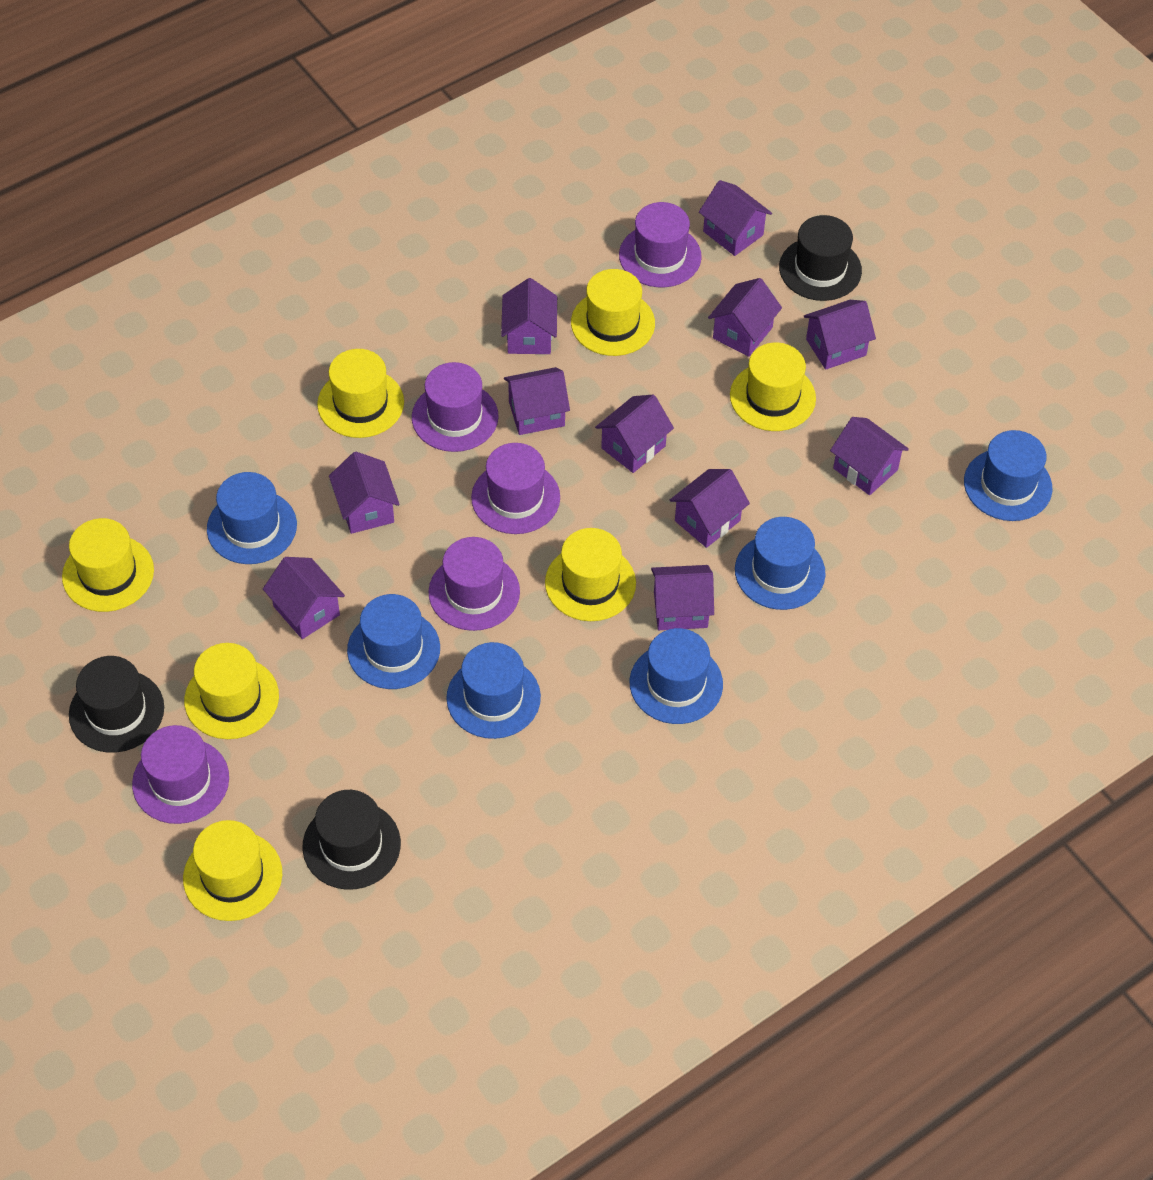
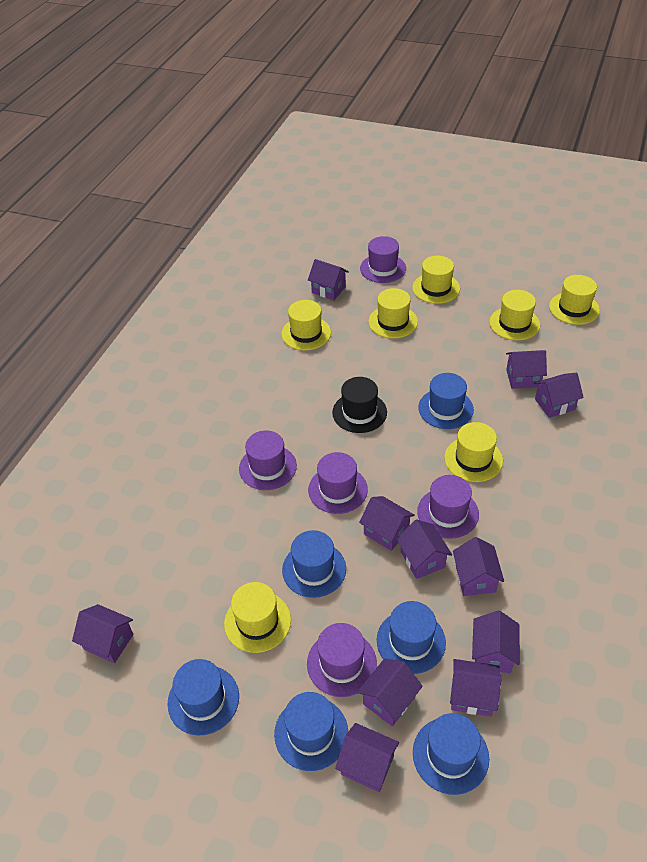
black hat: 3 -> 1

